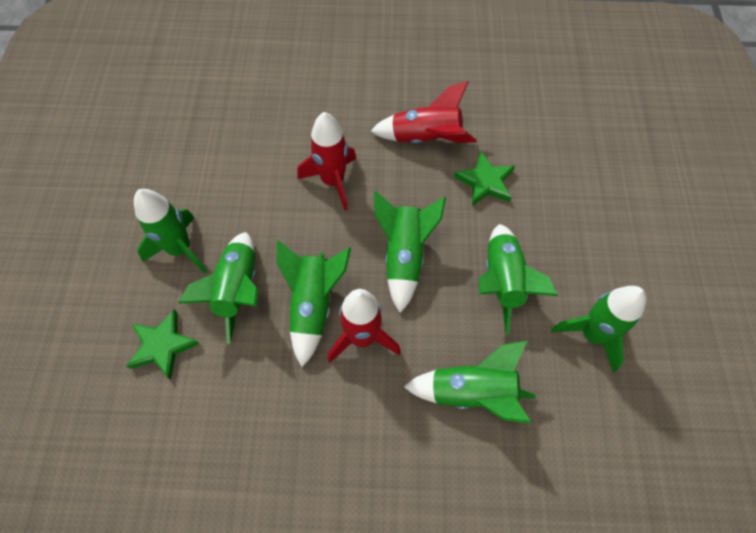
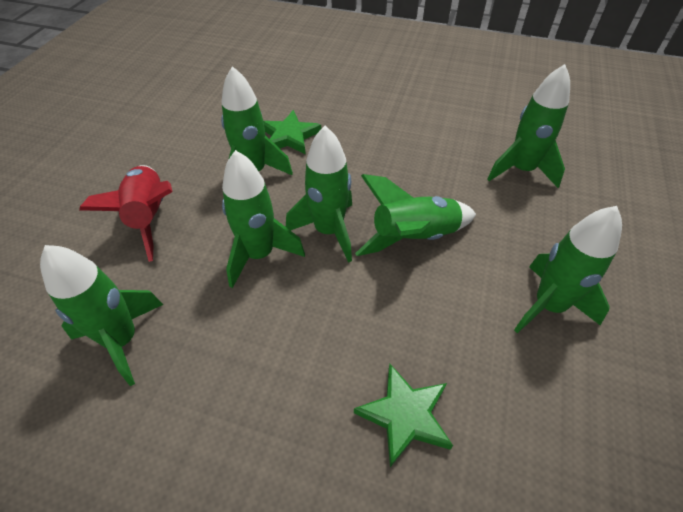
red rocket: 3 -> 1

